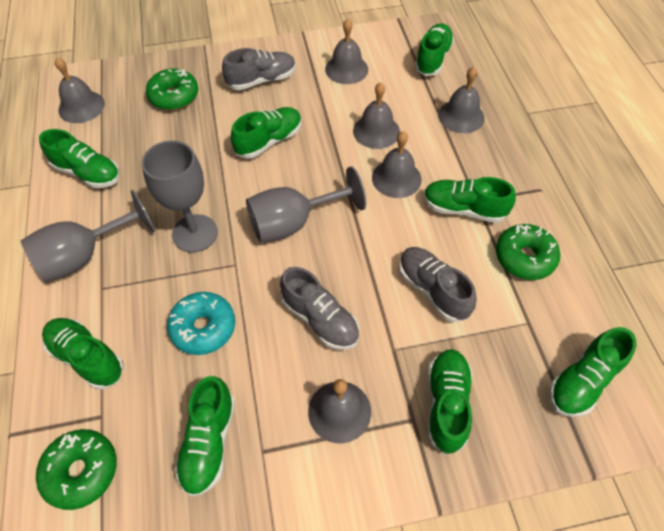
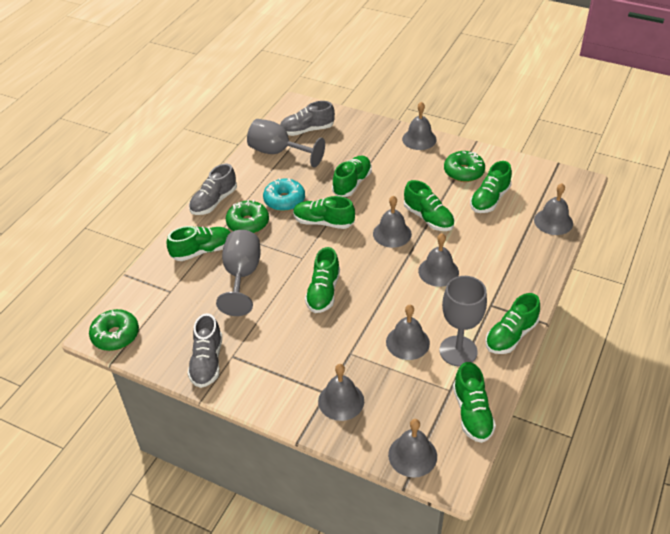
grey bell: 6 -> 7

